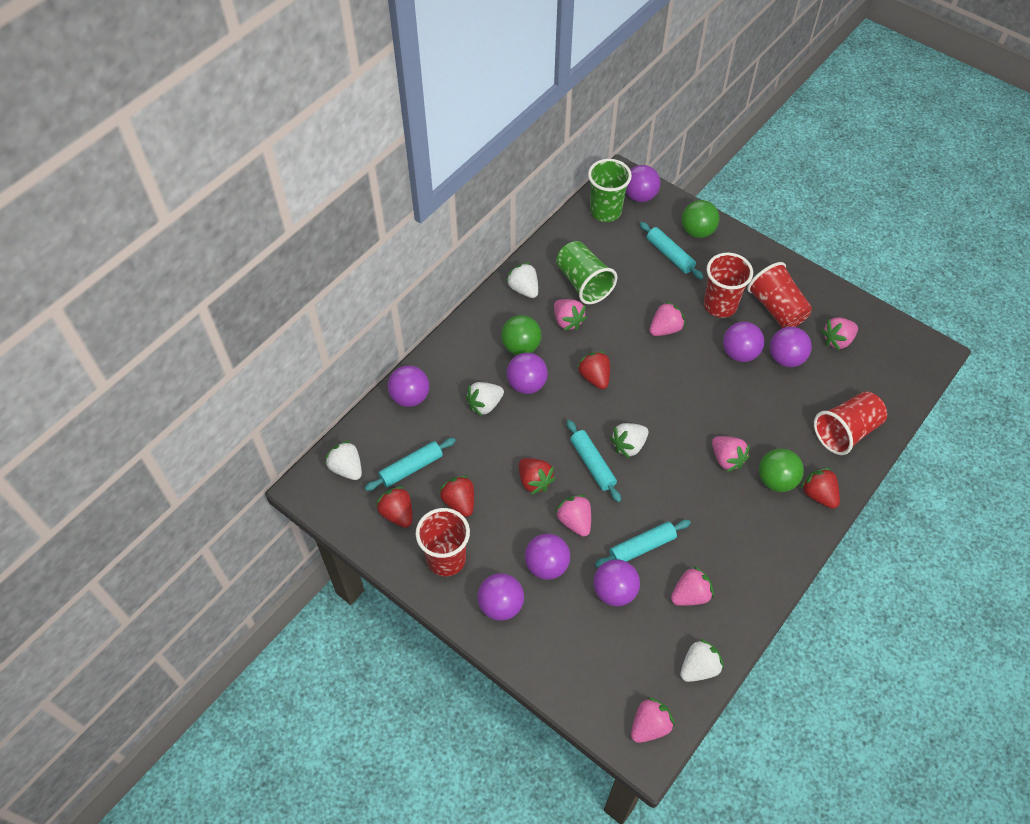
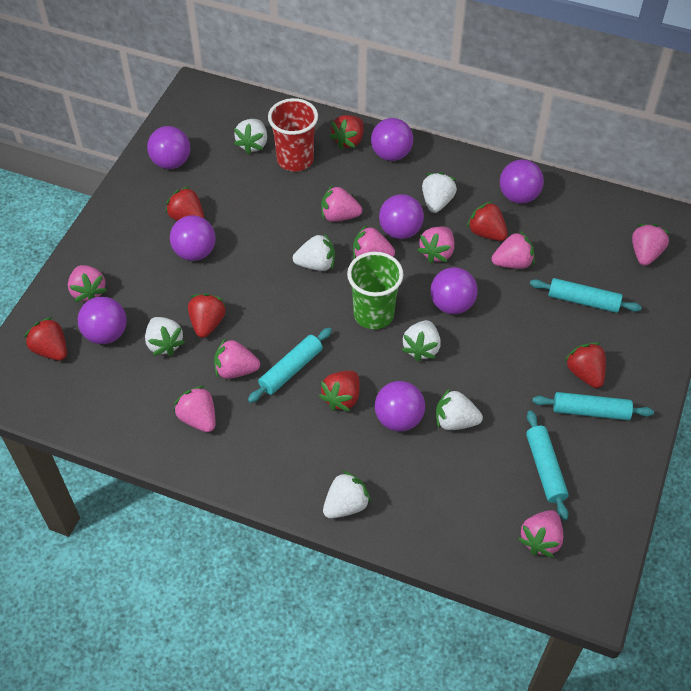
green ball: 3 -> 0
green cup: 2 -> 1
pink strawberry: 7 -> 9
red cup: 4 -> 1
red strawberry: 5 -> 7
white strawberry: 5 -> 7

